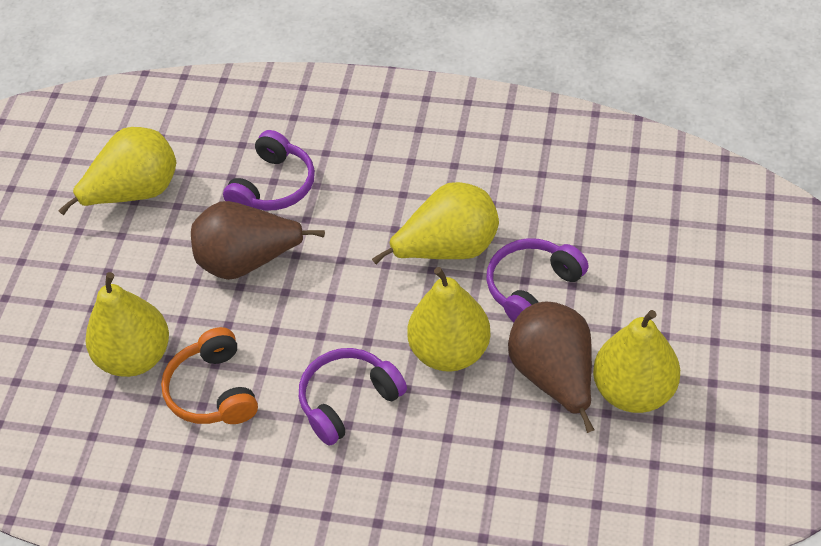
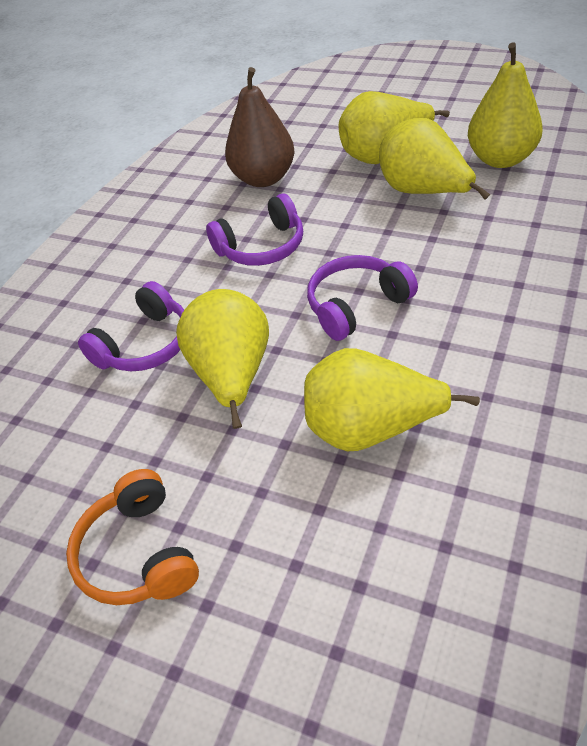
brown pear: 2 -> 1

